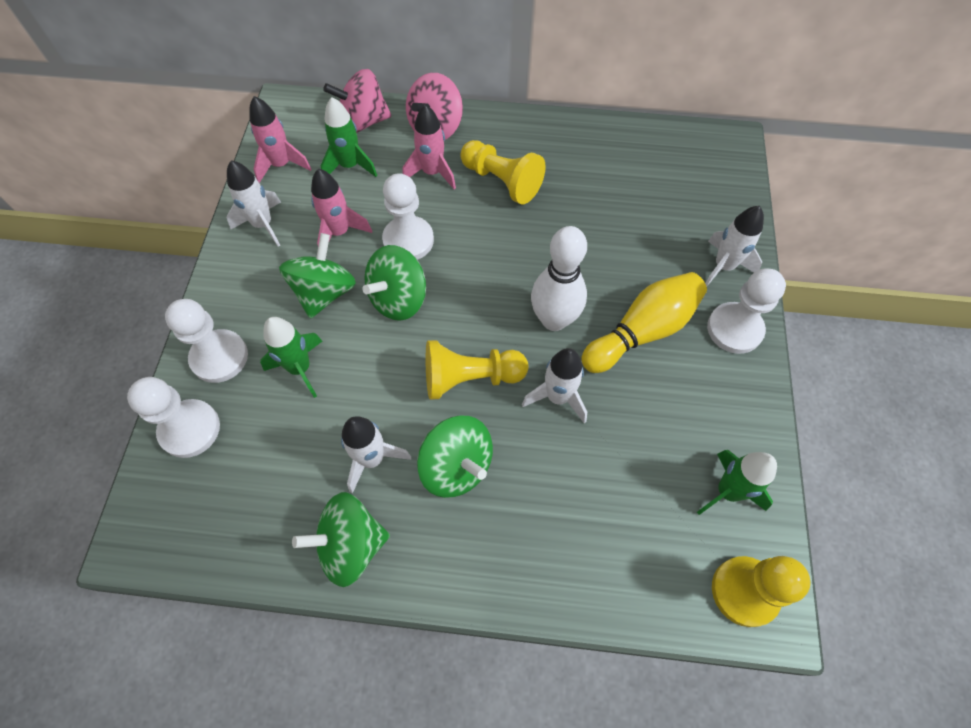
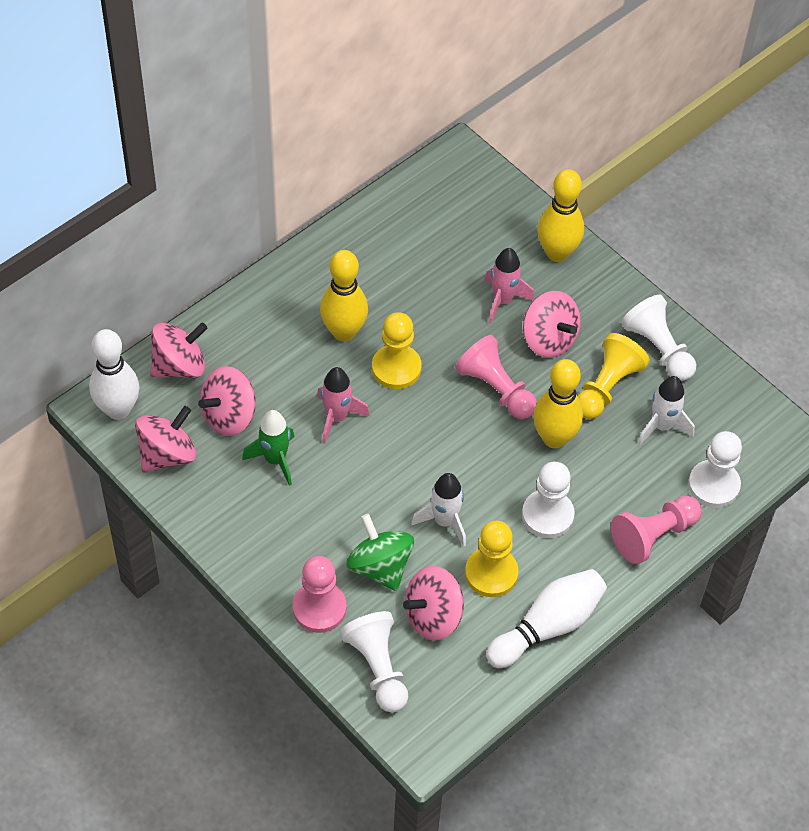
green rocket: 3 -> 1
green spinning top: 4 -> 1
pink pawn: 0 -> 3
pink rocket: 3 -> 2
pink spinning top: 2 -> 5
white bowling pin: 1 -> 2
white rocket: 4 -> 2
yellow bowling pin: 1 -> 3

